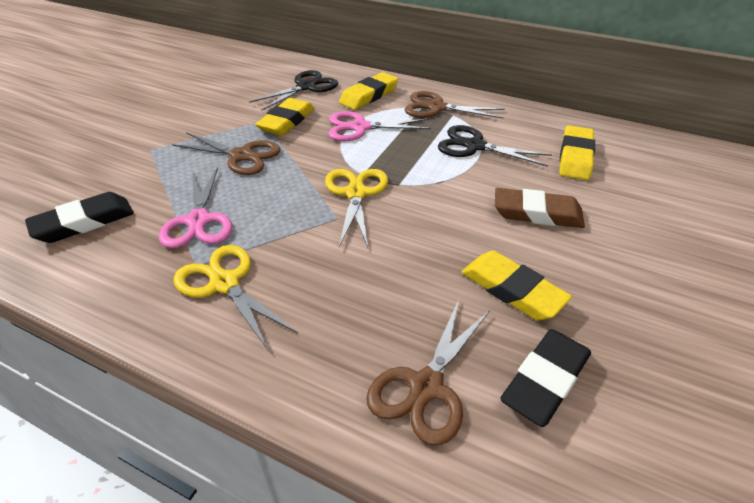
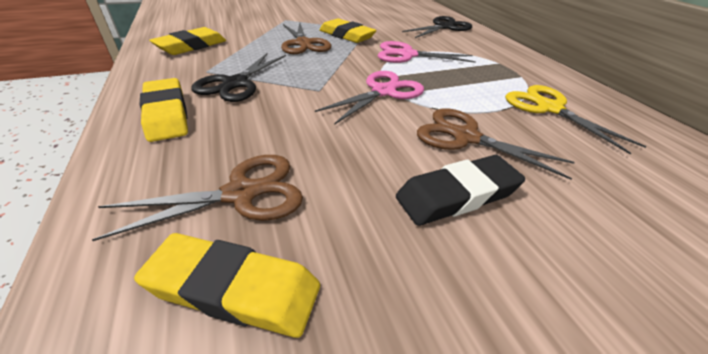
black eraser: 2 -> 1
brown eraser: 1 -> 0
yellow scissors: 2 -> 1

